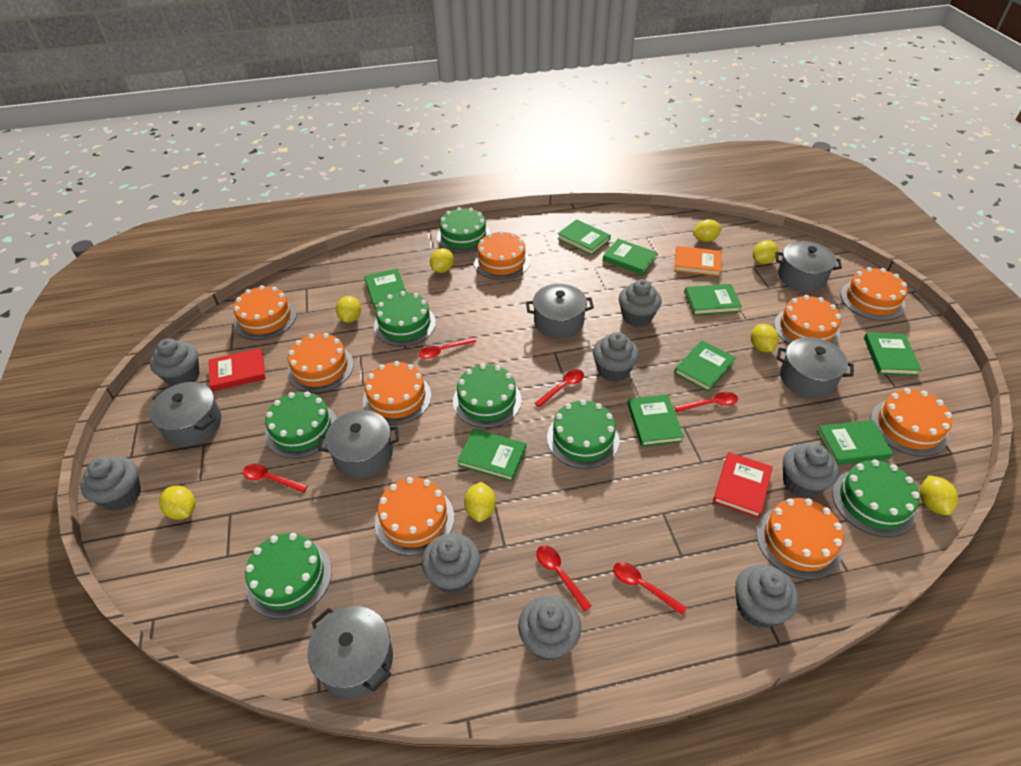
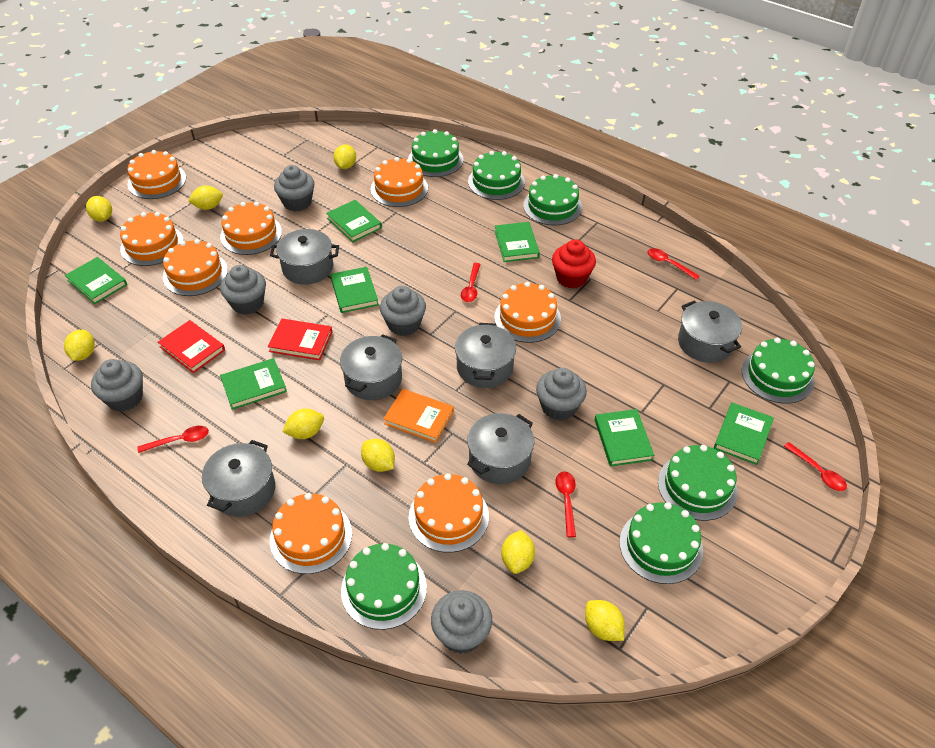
green book: 9 -> 7
grey cupcake: 8 -> 6
orange cake: 9 -> 8
red cupcake: 0 -> 1
red spoon: 6 -> 5

